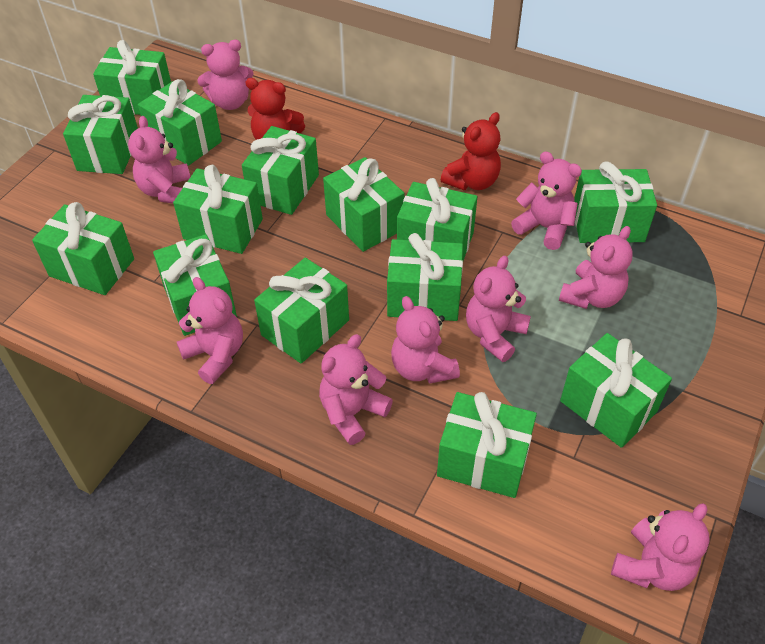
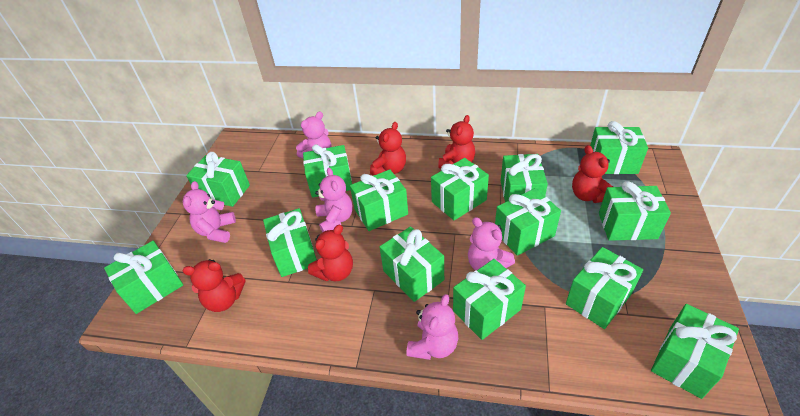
pink teddy bear: 9 -> 5
red teddy bear: 2 -> 5

